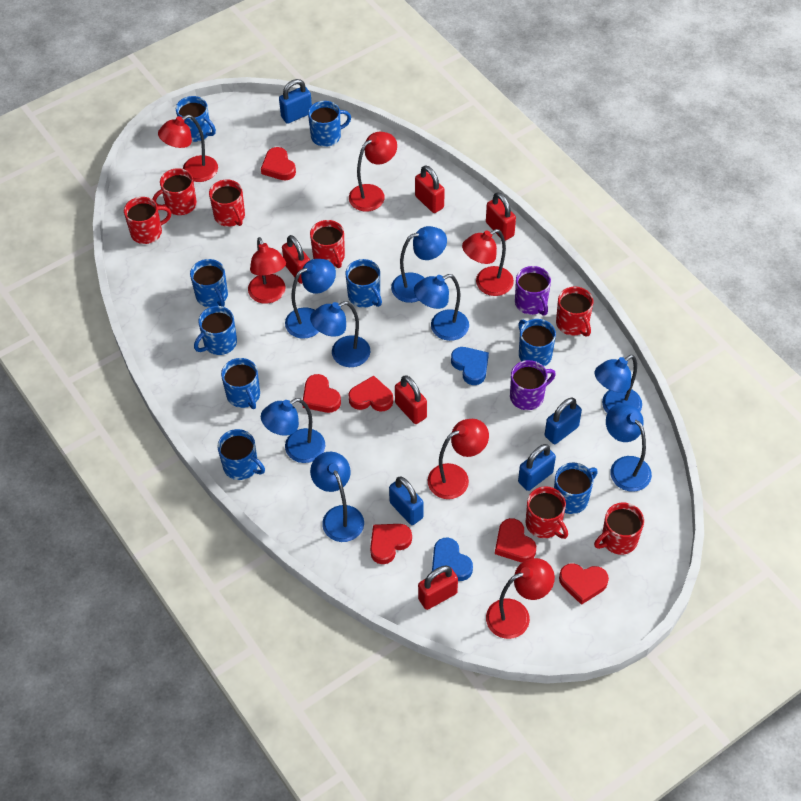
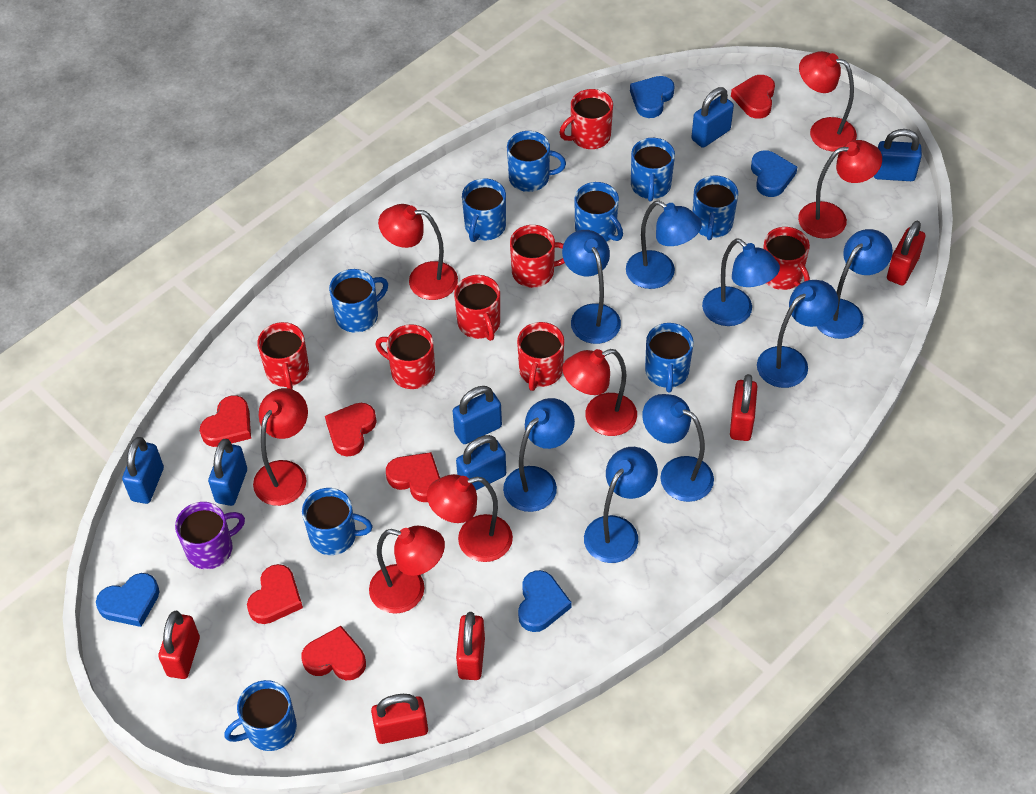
blue heart: 2 -> 4
blue padlock: 4 -> 6
purple mug: 2 -> 1
red lamp: 6 -> 7

